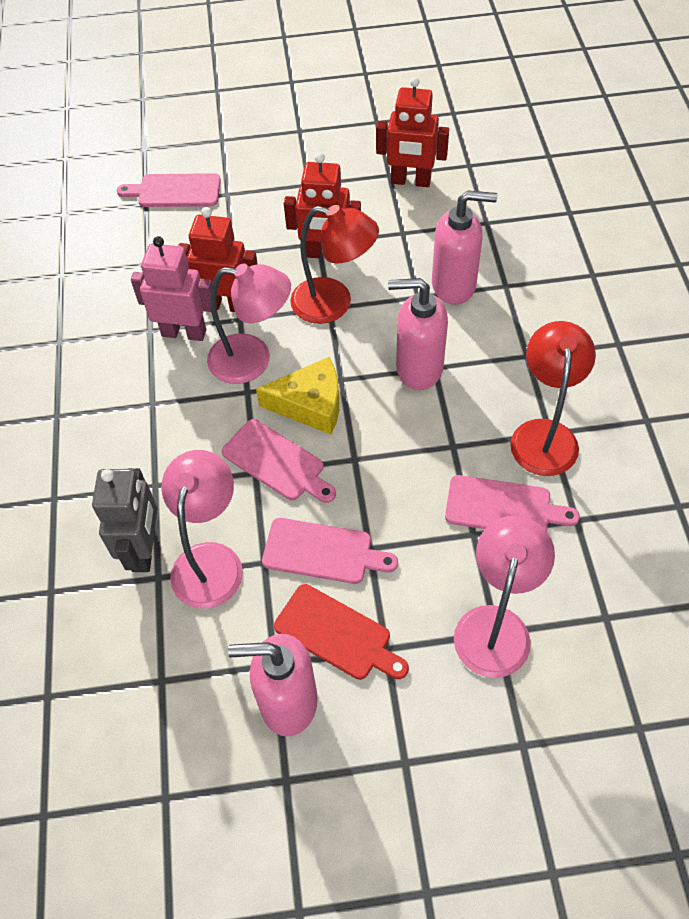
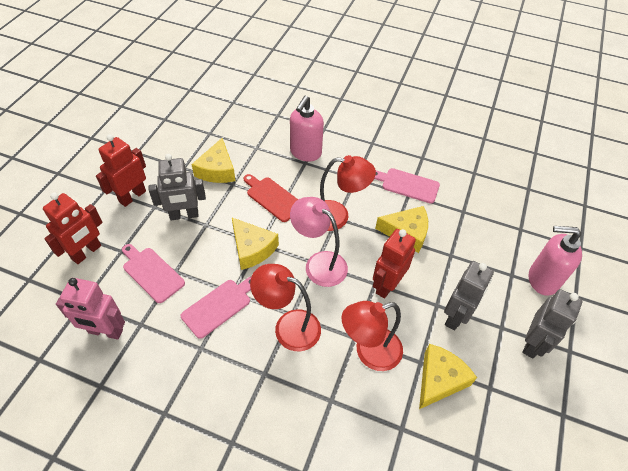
grey robot: 1 -> 3
pink cutting board: 4 -> 3
pink lamp: 3 -> 1
pink soap dispenser: 3 -> 2
red lamp: 2 -> 3
yellow cheese: 1 -> 4

